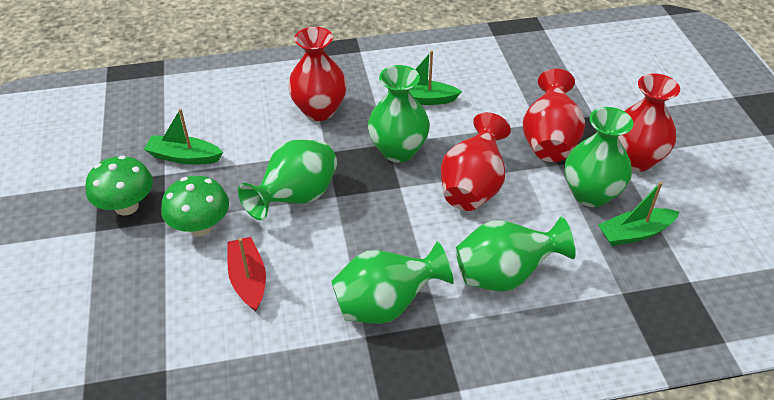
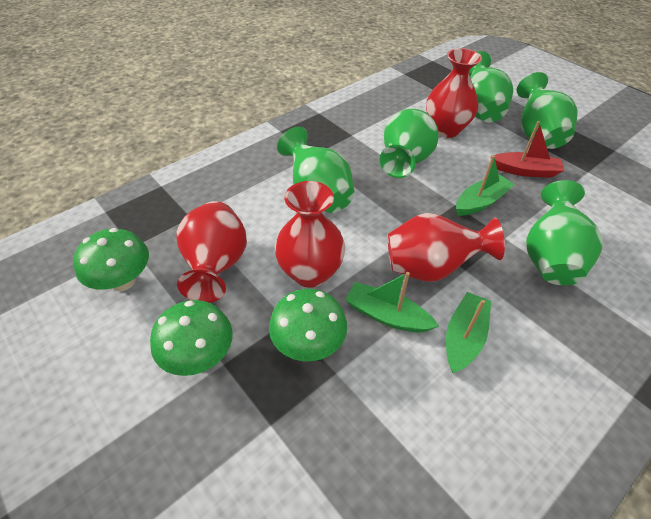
green mushroom: 2 -> 3

